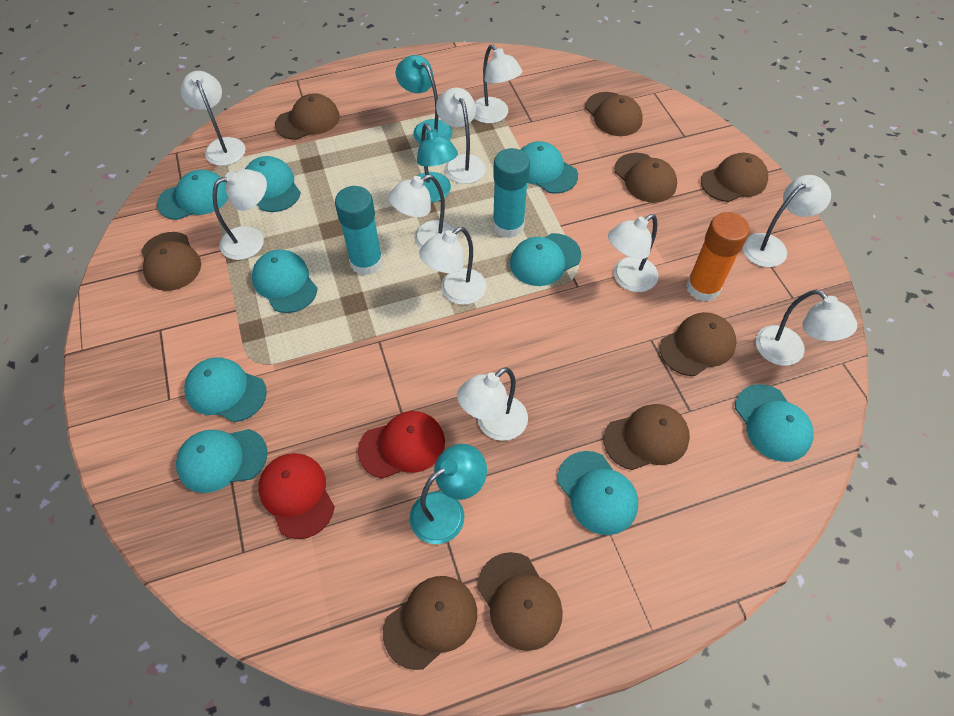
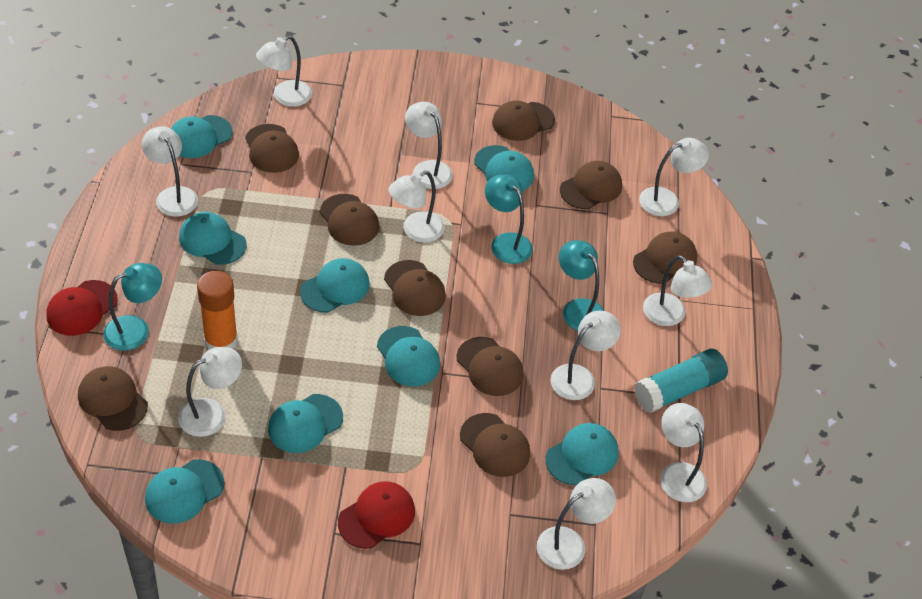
turquoise cap: 9 -> 8
turquoise glue stick: 2 -> 1

